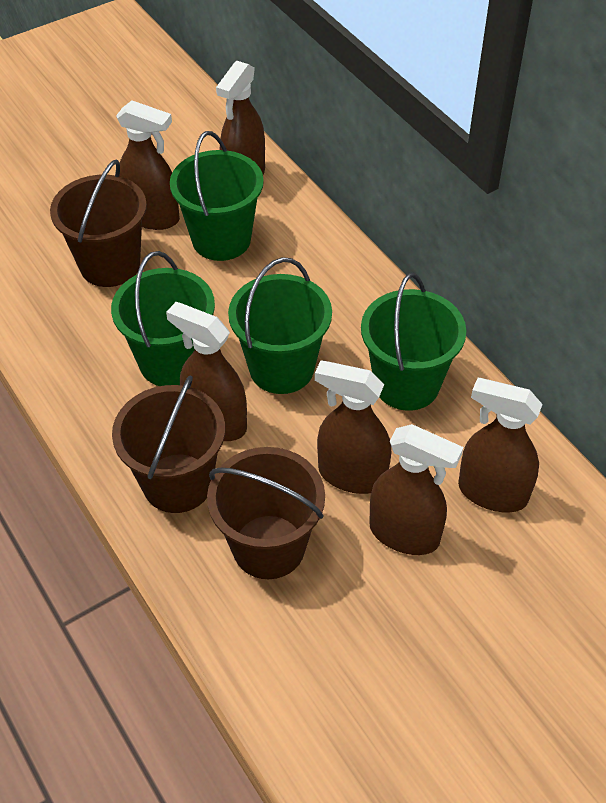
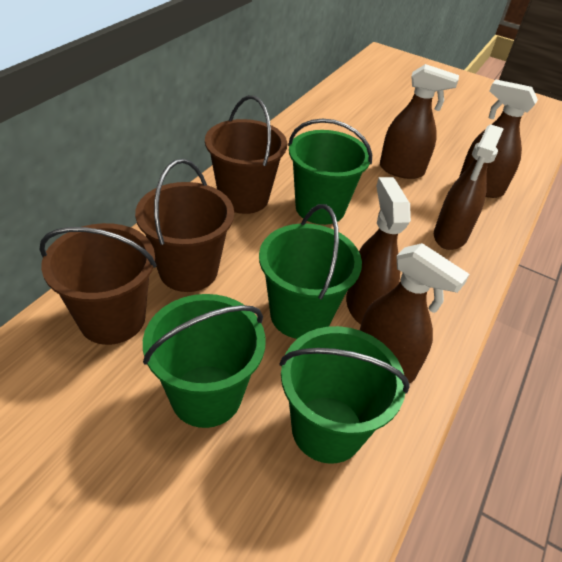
brown spray bottle: 6 -> 5

